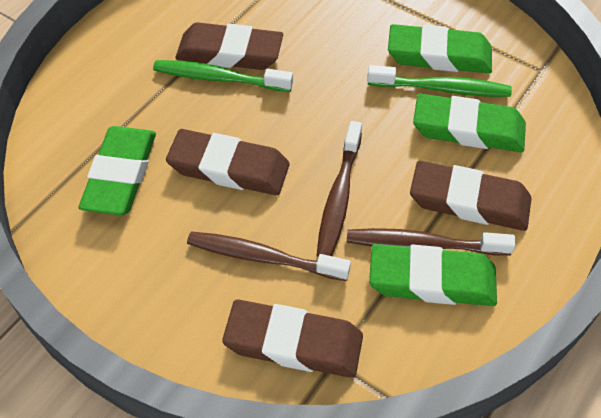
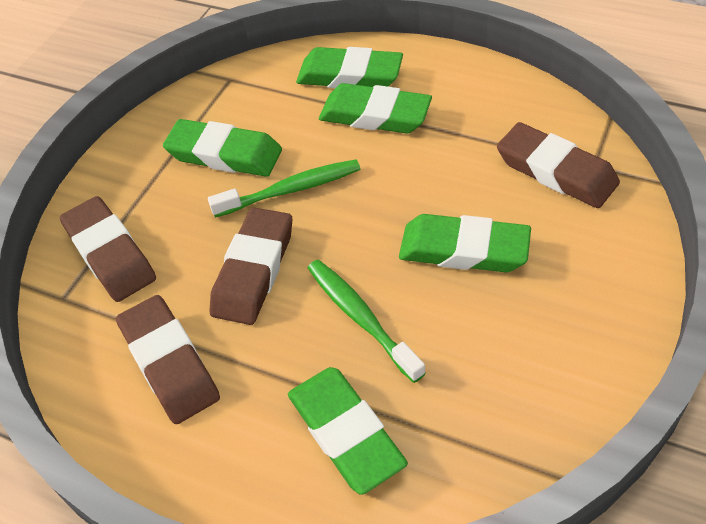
brown toothbrush: 3 -> 0
green eraser: 4 -> 5

